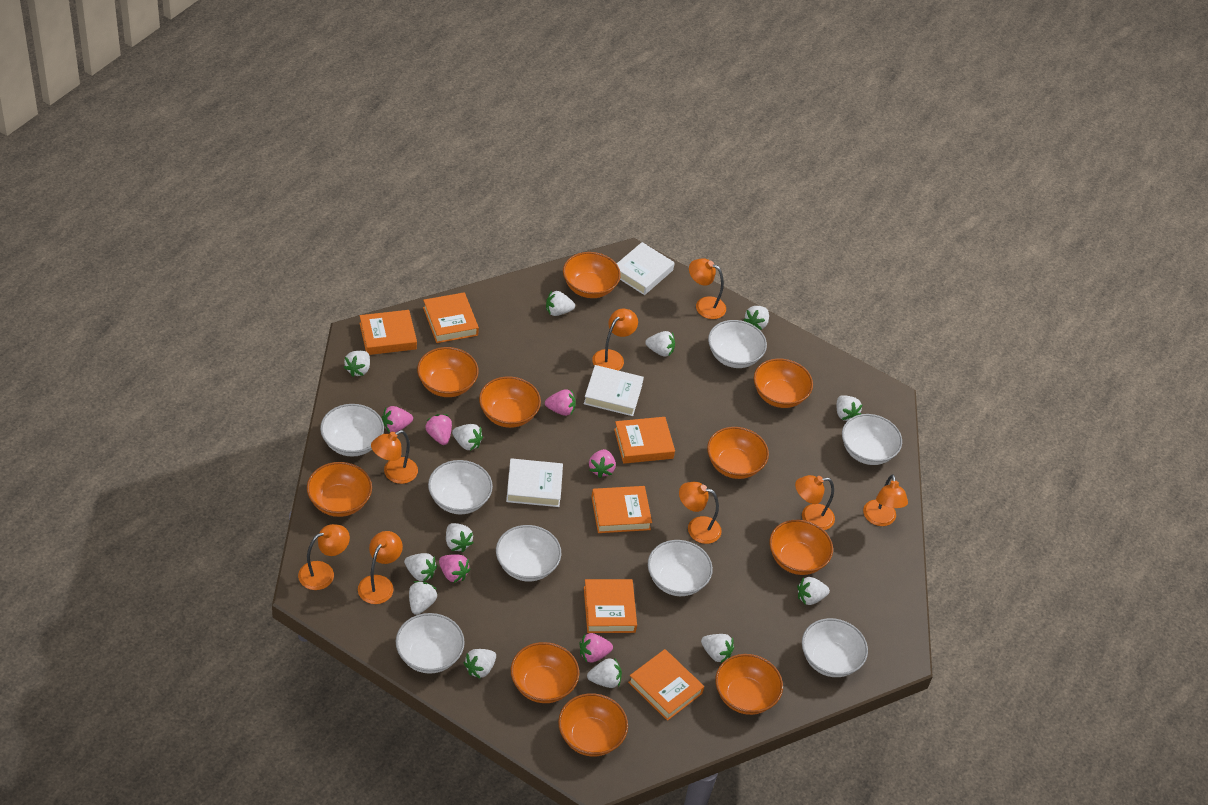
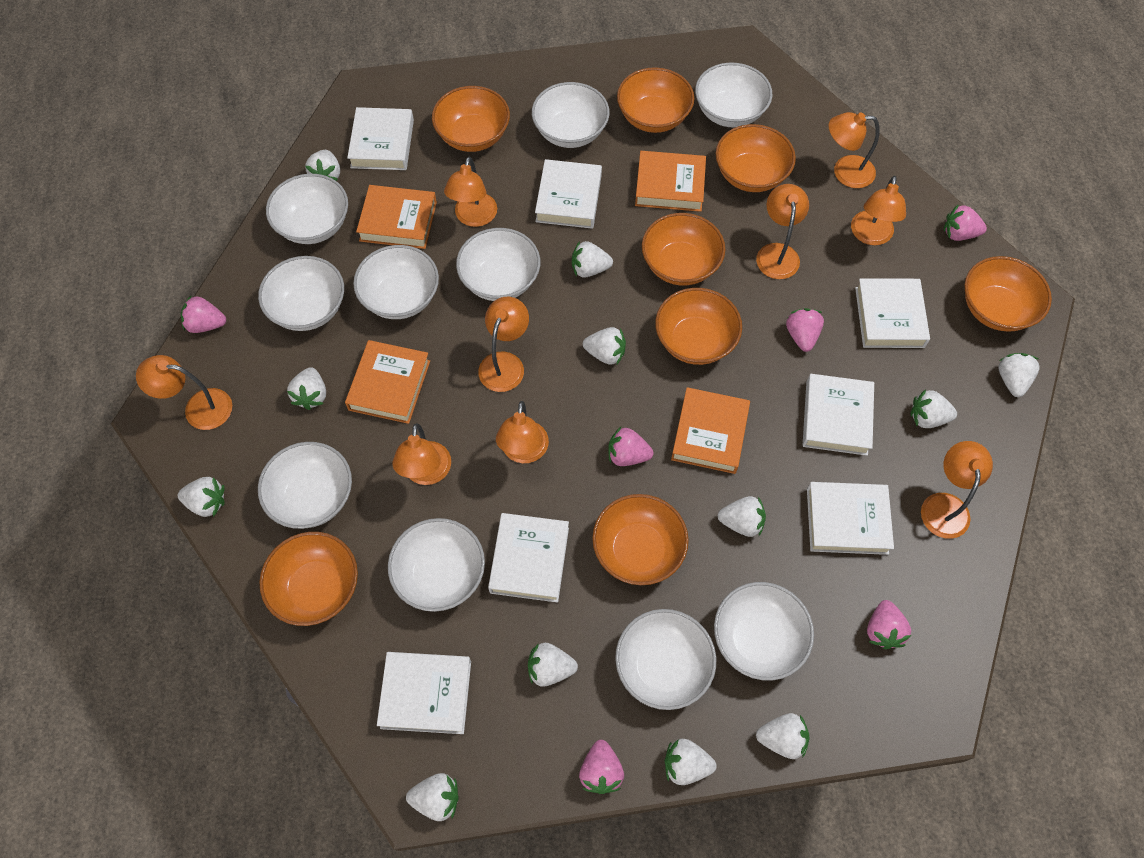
orange book: 6 -> 4
orange bowl: 10 -> 8
orange lamp: 8 -> 9
white book: 3 -> 7
white bowl: 8 -> 10
white strawberry: 13 -> 12

